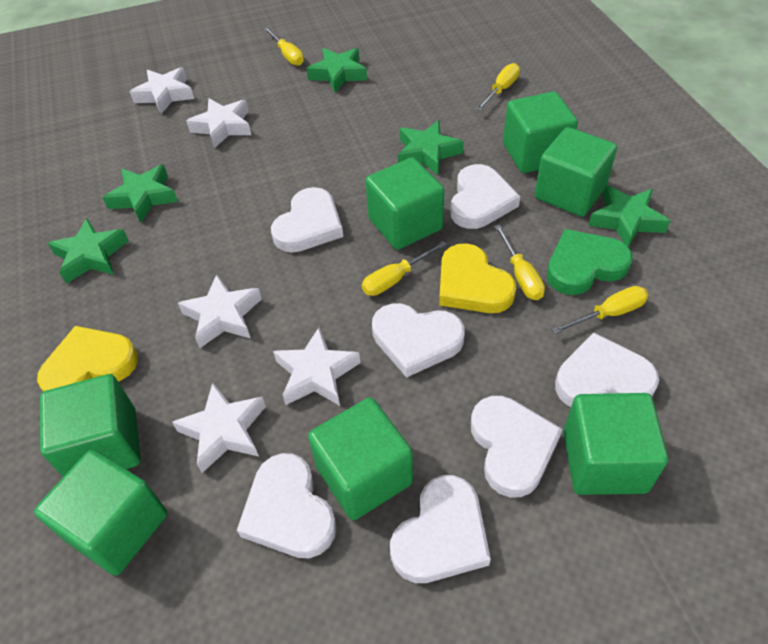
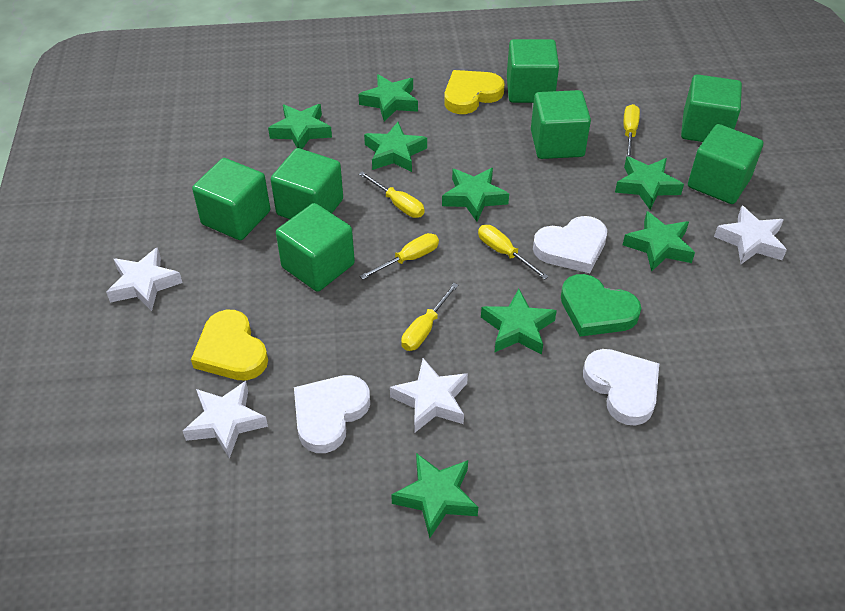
green star: 5 -> 8
white heart: 7 -> 3
white star: 5 -> 4

